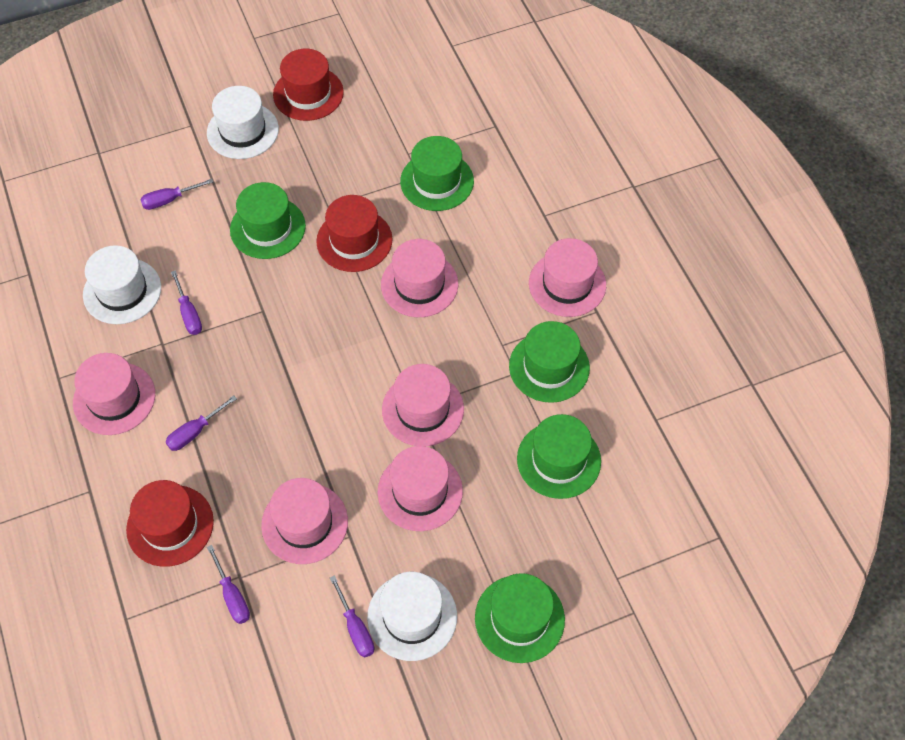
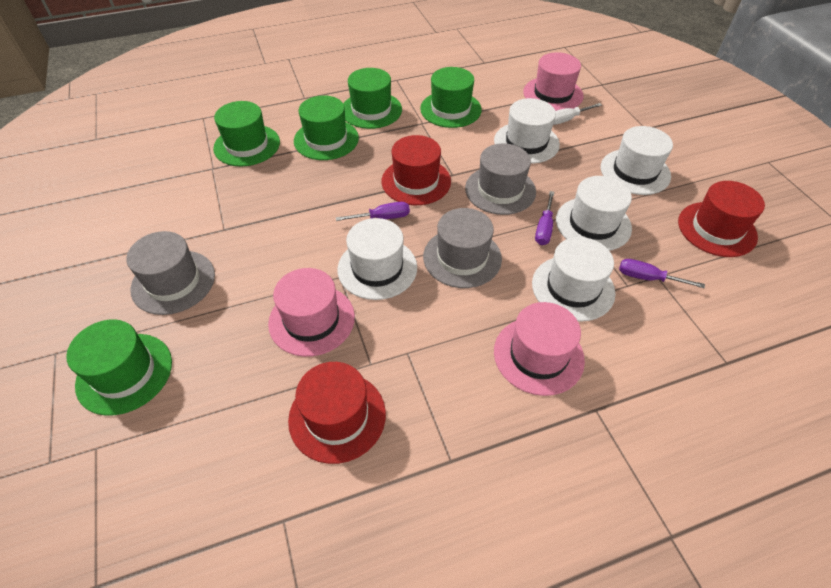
grey hat: 0 -> 3
pink hat: 6 -> 3
purple screwdriver: 5 -> 3
white hat: 3 -> 5
white screwdriver: 0 -> 1

